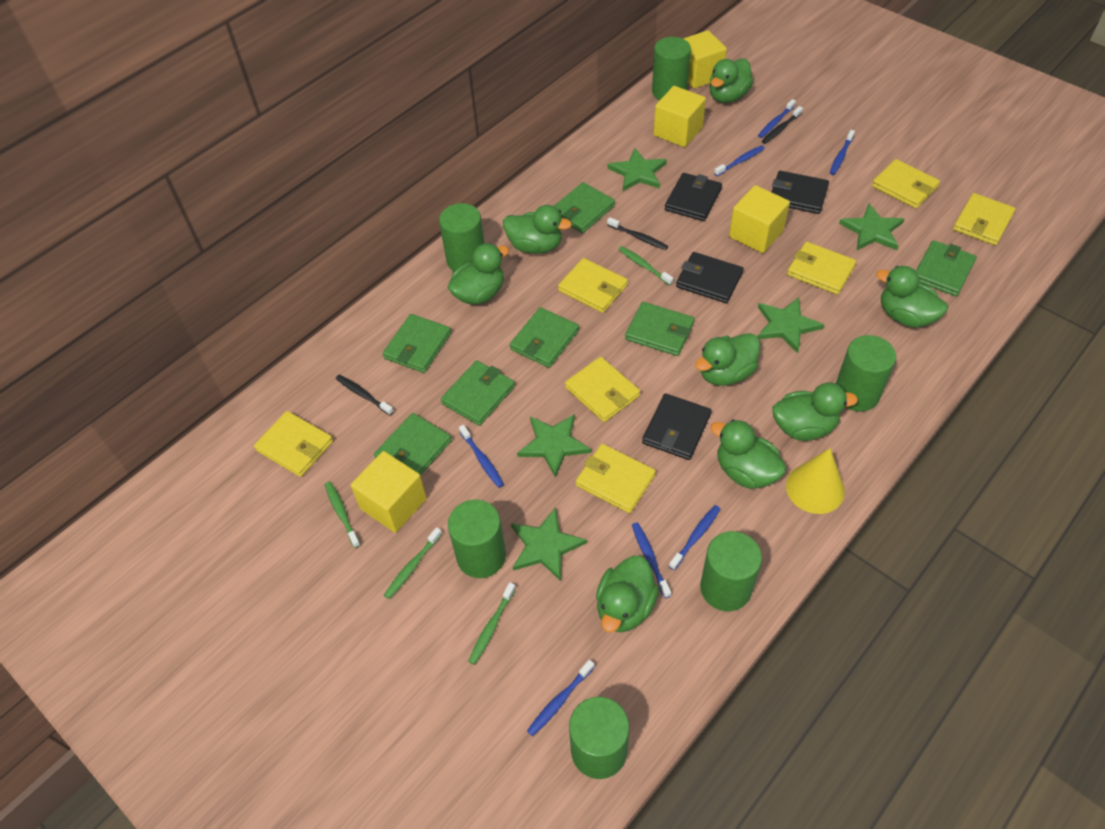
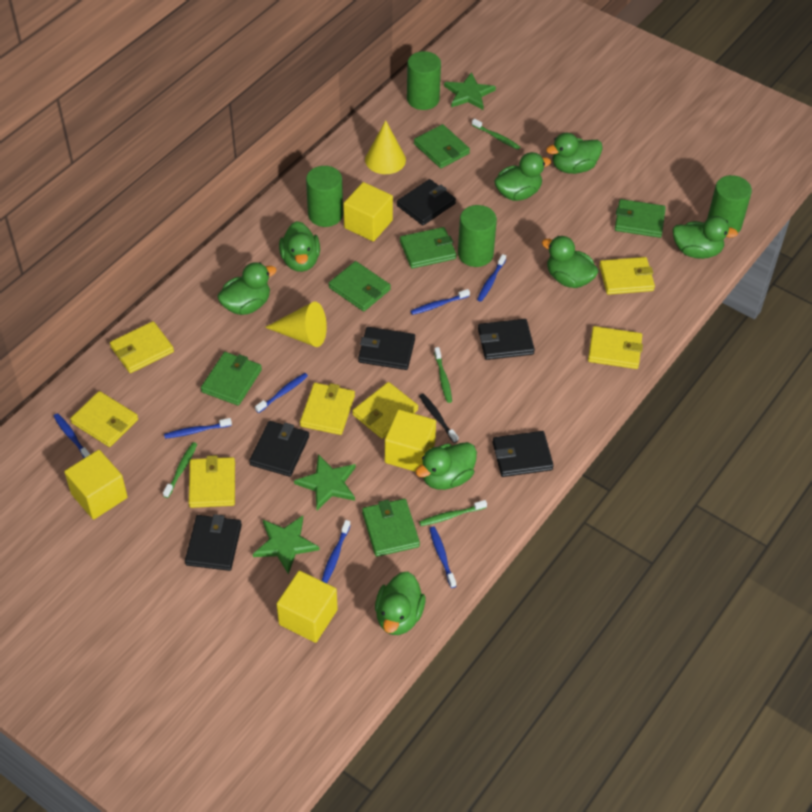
black toothbrush: 3 -> 1
black wallet: 4 -> 6
green cylinder: 6 -> 4
green star: 5 -> 3
green wallet: 7 -> 6
yellow cone: 1 -> 2

